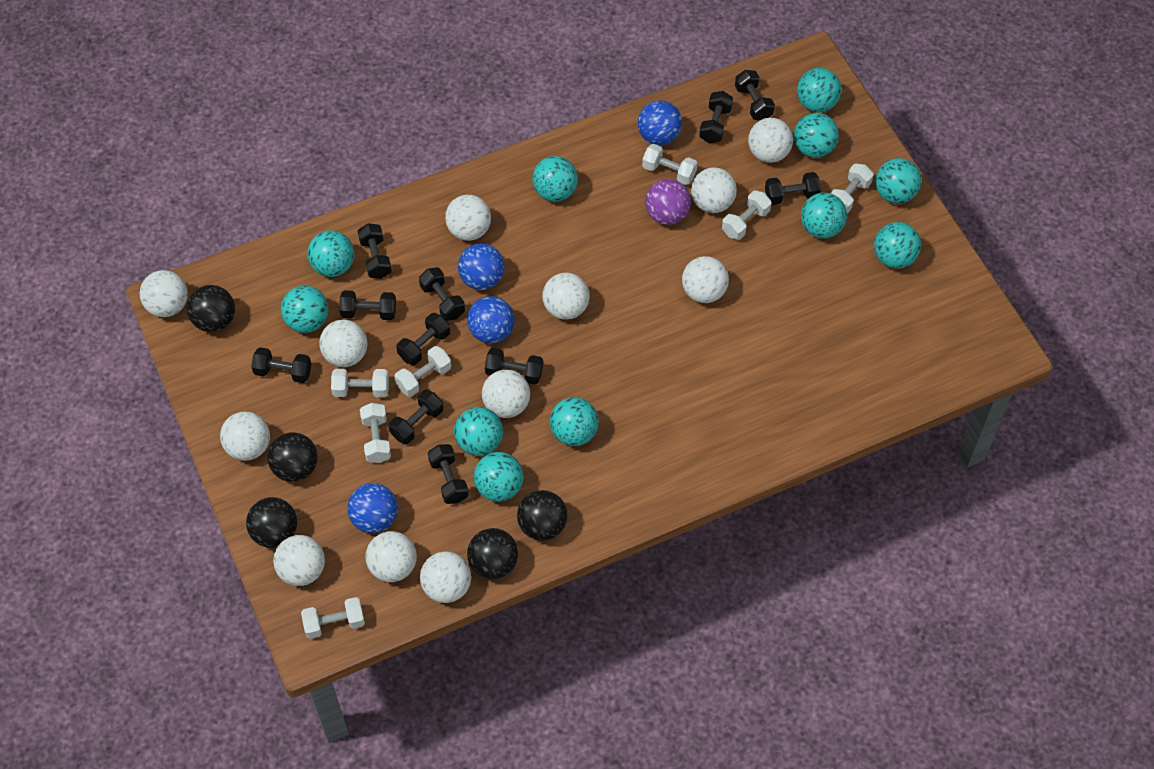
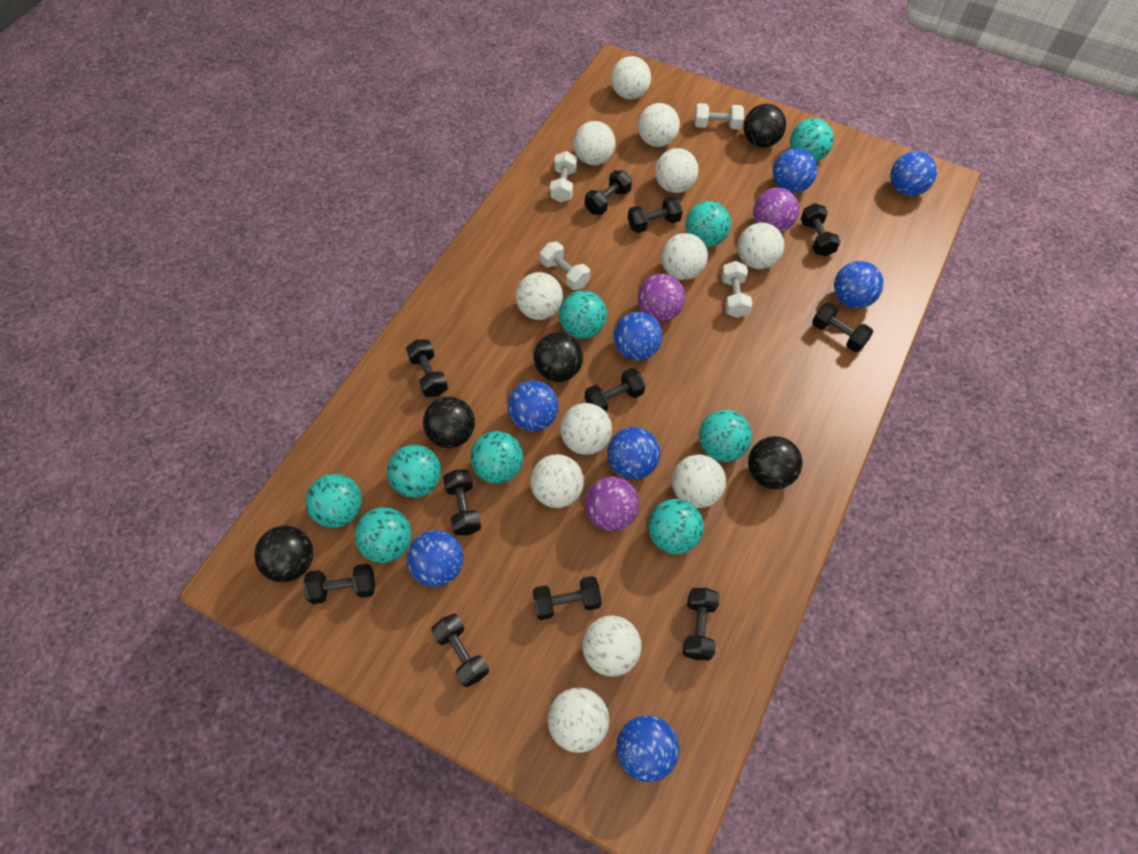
blue ball: 4 -> 8
purple ball: 1 -> 3
turquoise ball: 11 -> 9
white dumbbell: 7 -> 4

